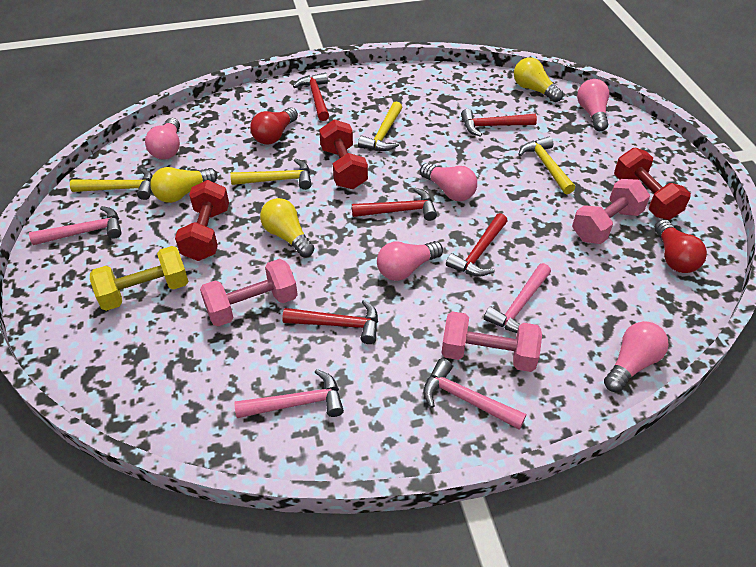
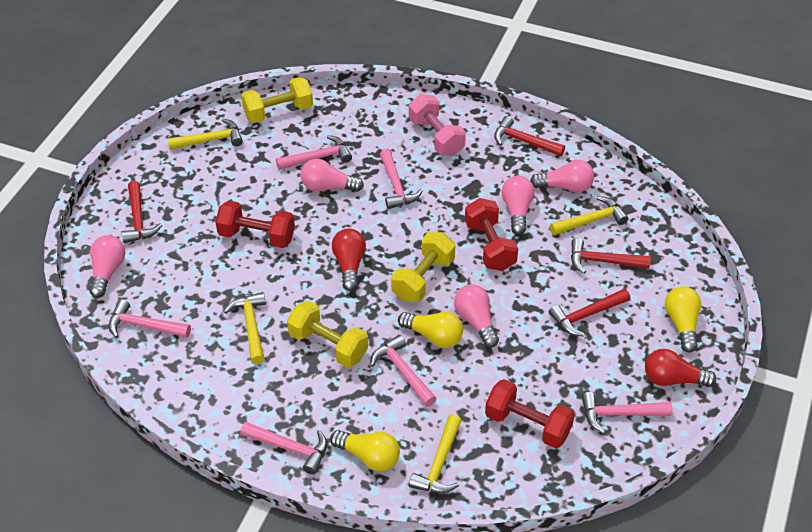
pink dumbbell: 3 -> 1
pink hammer: 4 -> 6
red hammer: 5 -> 4
yellow dumbbell: 1 -> 3

